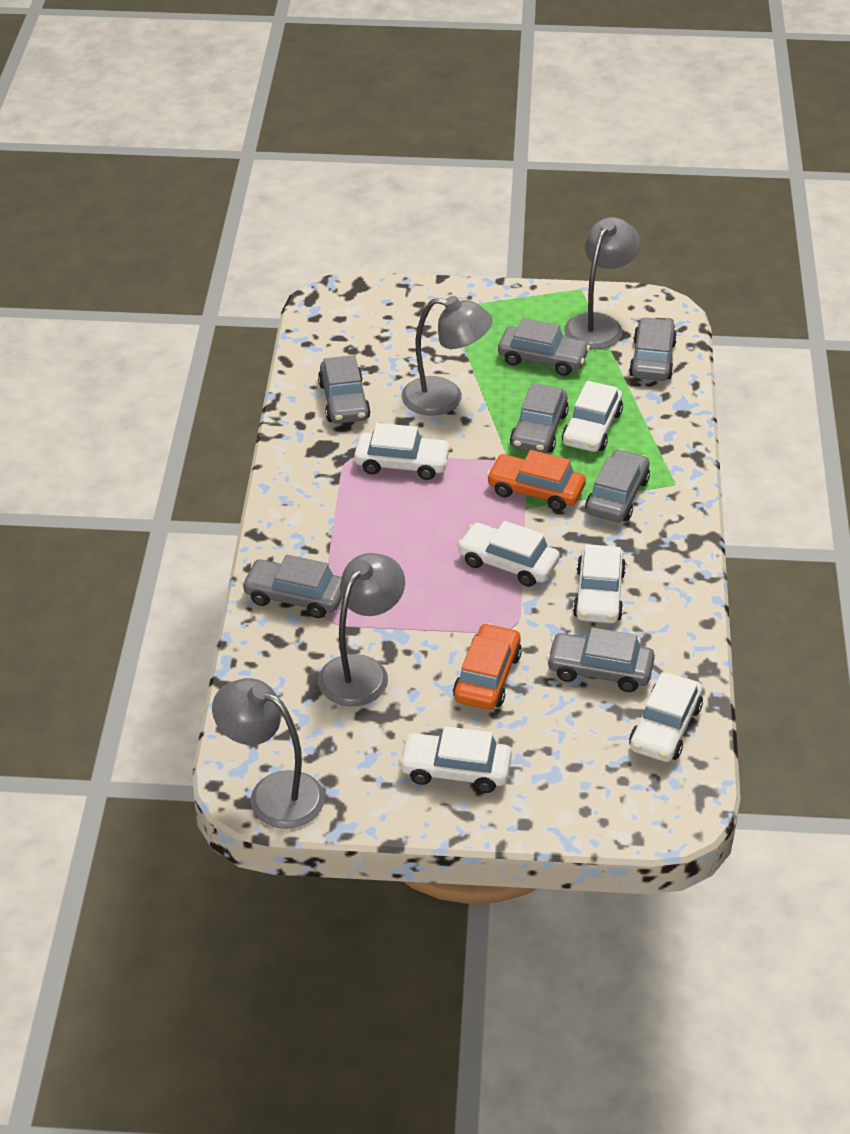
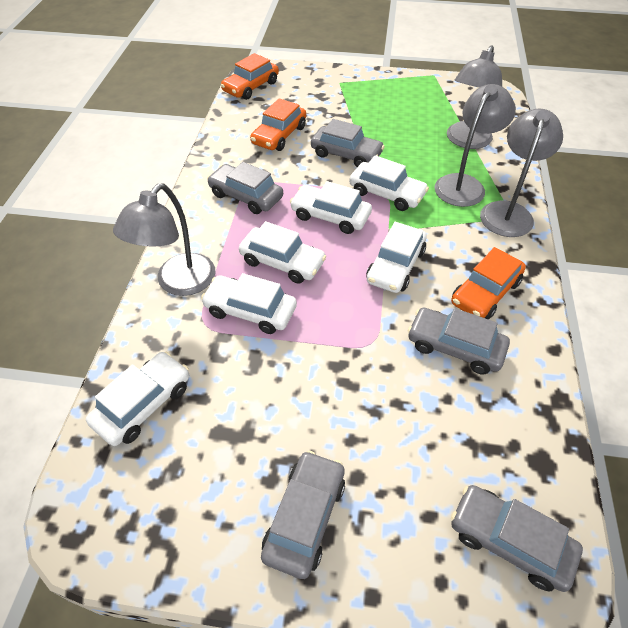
grey car: 7 -> 5
orange car: 2 -> 3

